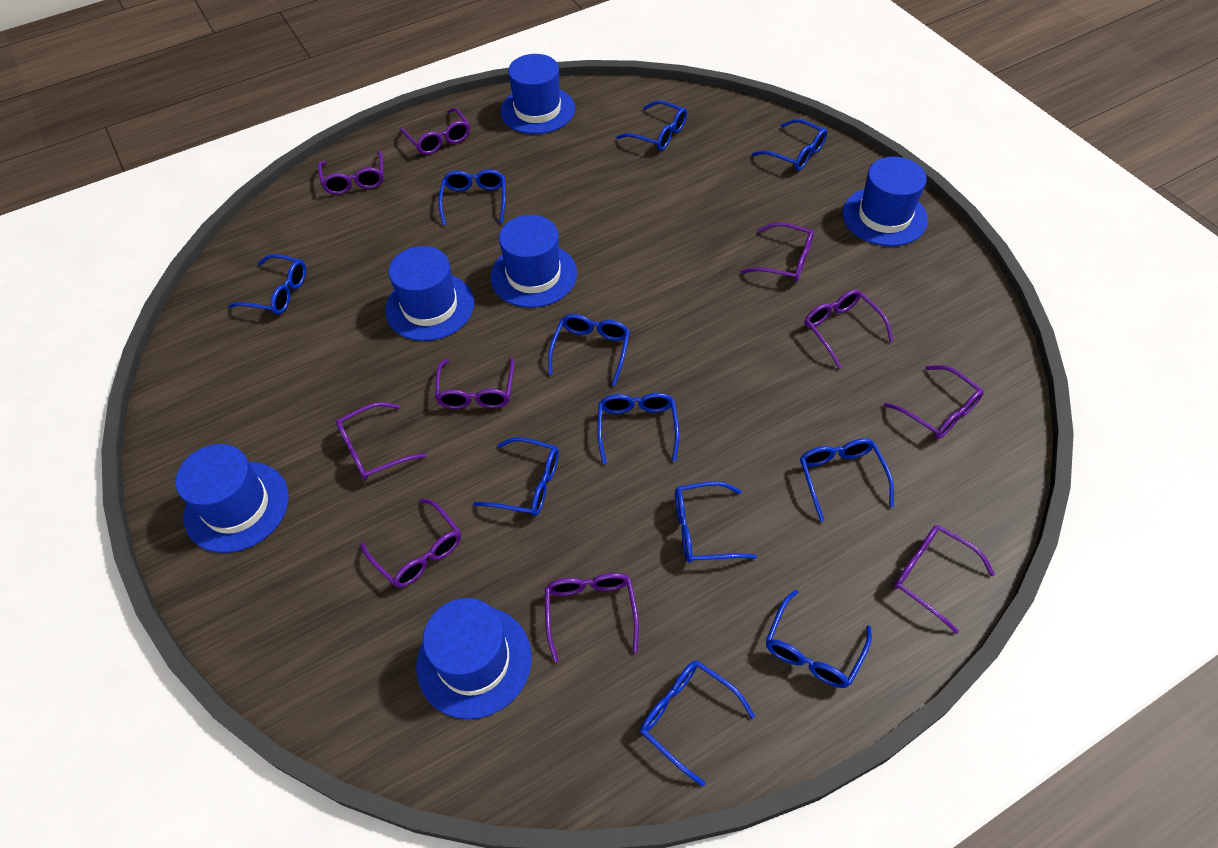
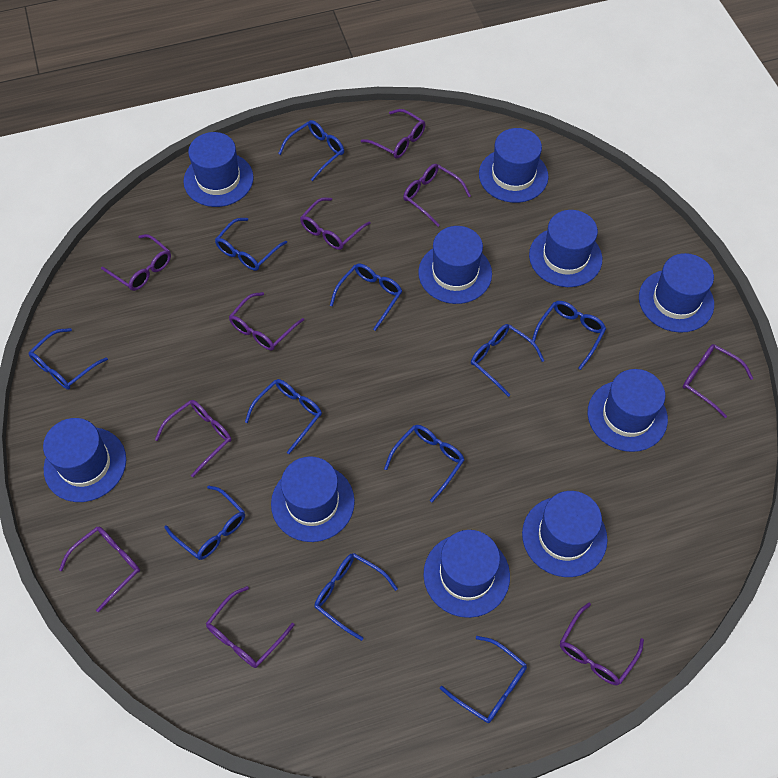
blue hat: 6 -> 10

